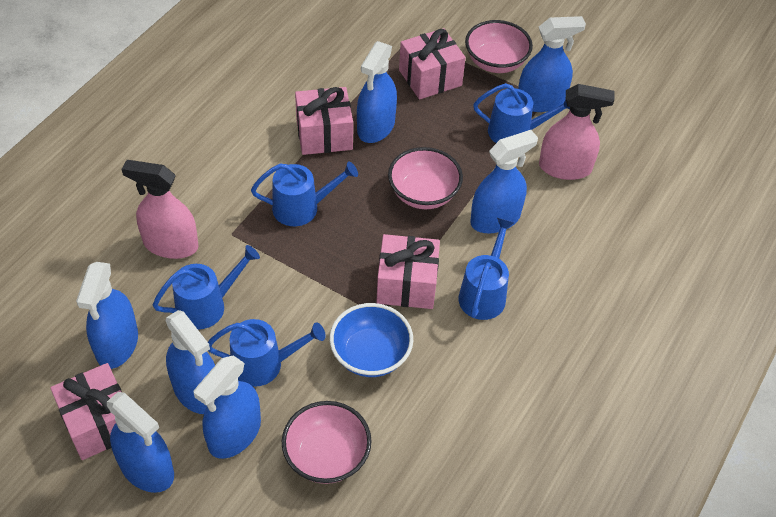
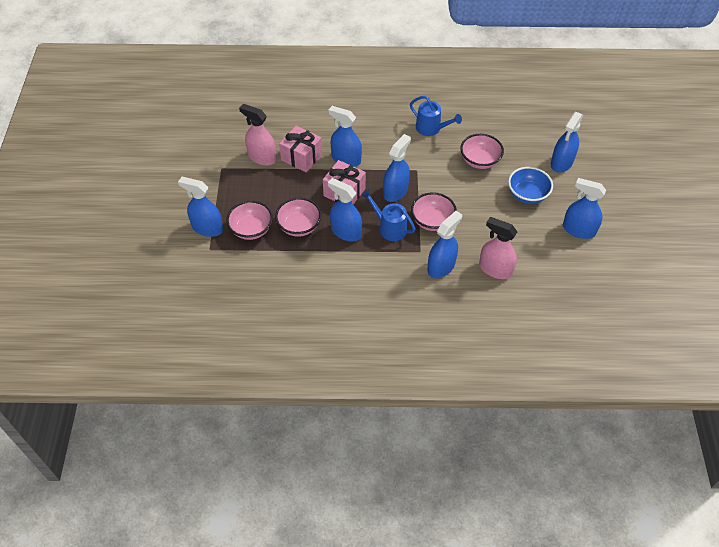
blue watering can: 5 -> 2
pink bowl: 3 -> 4
pink gift: 4 -> 2

